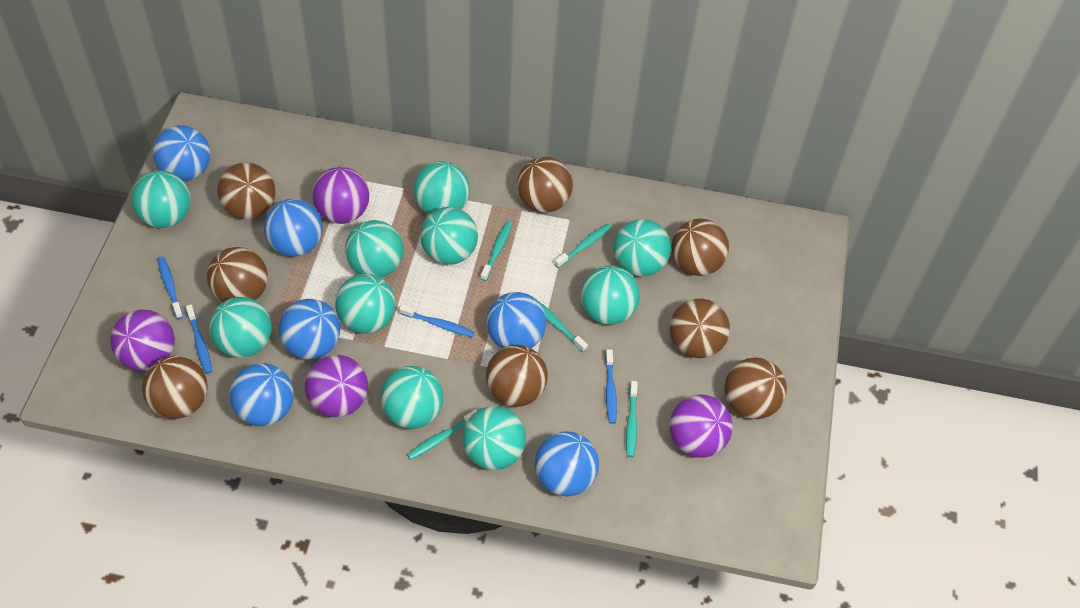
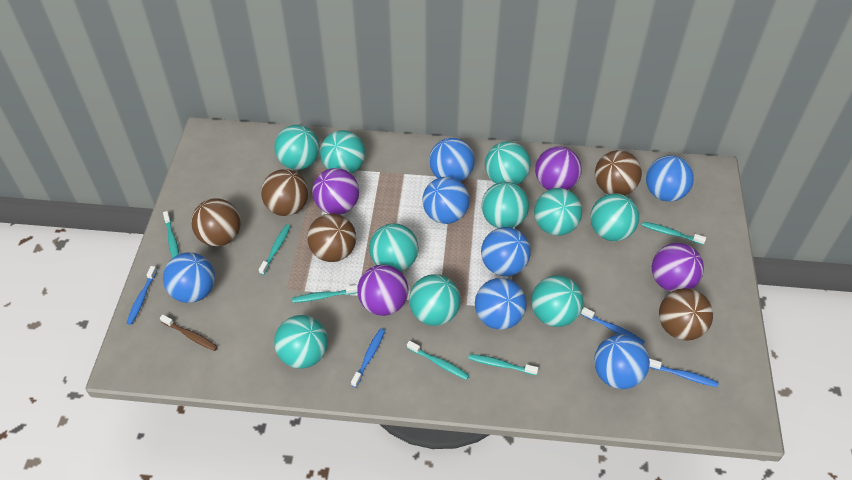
blue ball: 6 -> 7
brown ball: 8 -> 5
brown toothbrush: 0 -> 1
turquoise toothbrush: 5 -> 6

